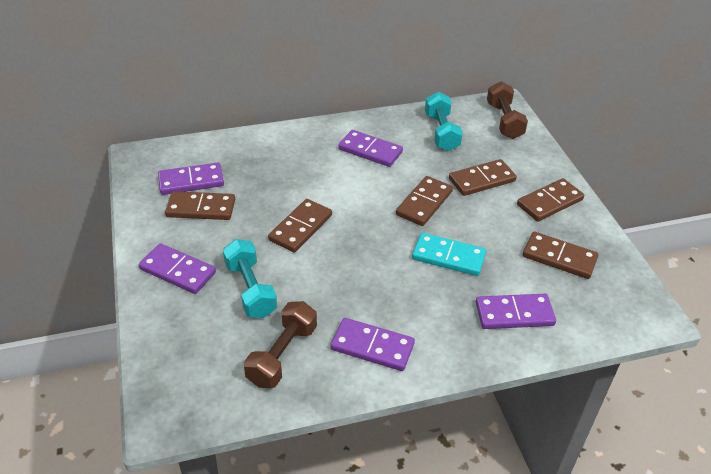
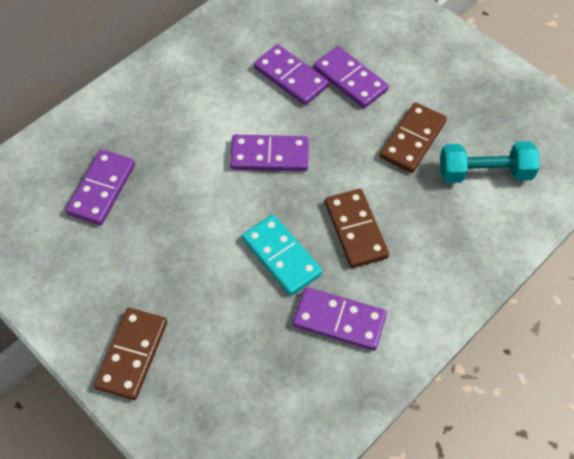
brown domino: 6 -> 3
brown dumbbell: 2 -> 0
turquoise dumbbell: 2 -> 1

